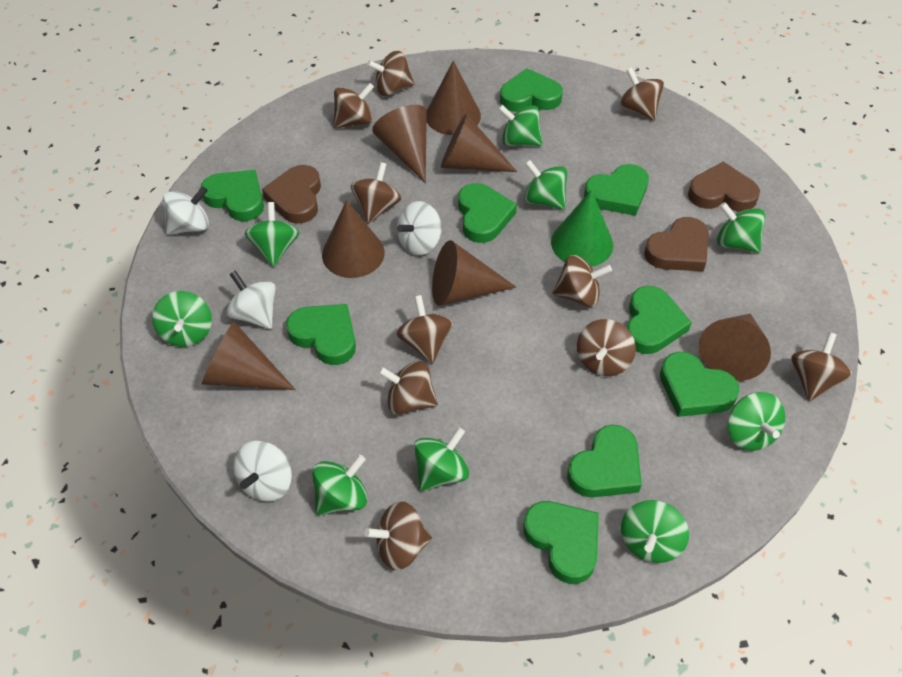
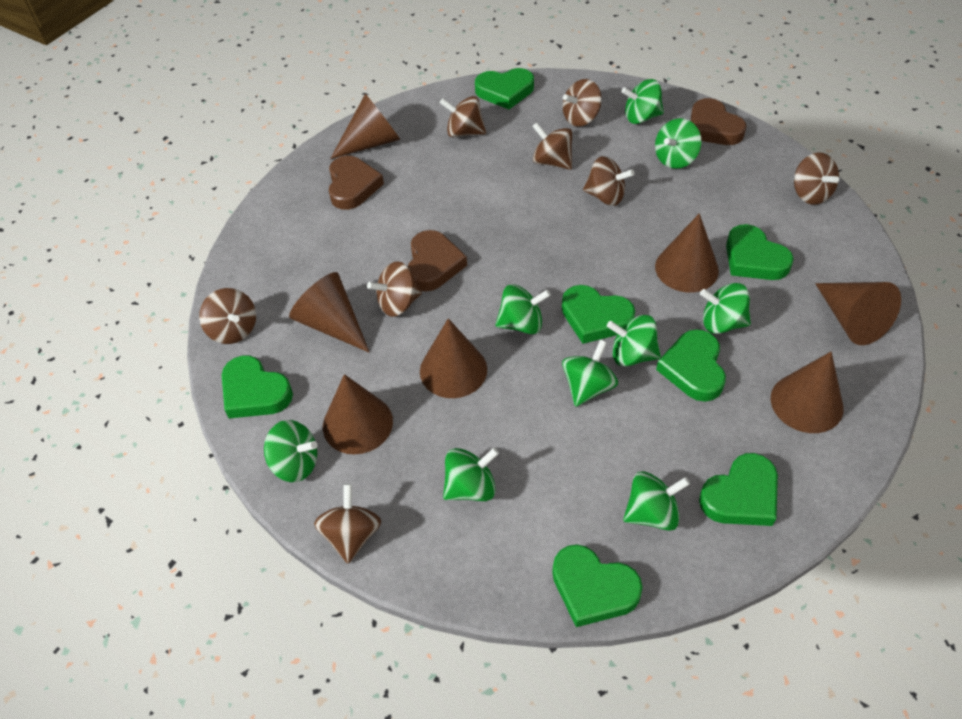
brown spinning top: 10 -> 8
green cone: 1 -> 0
green heart: 9 -> 7
white spinning top: 4 -> 0

